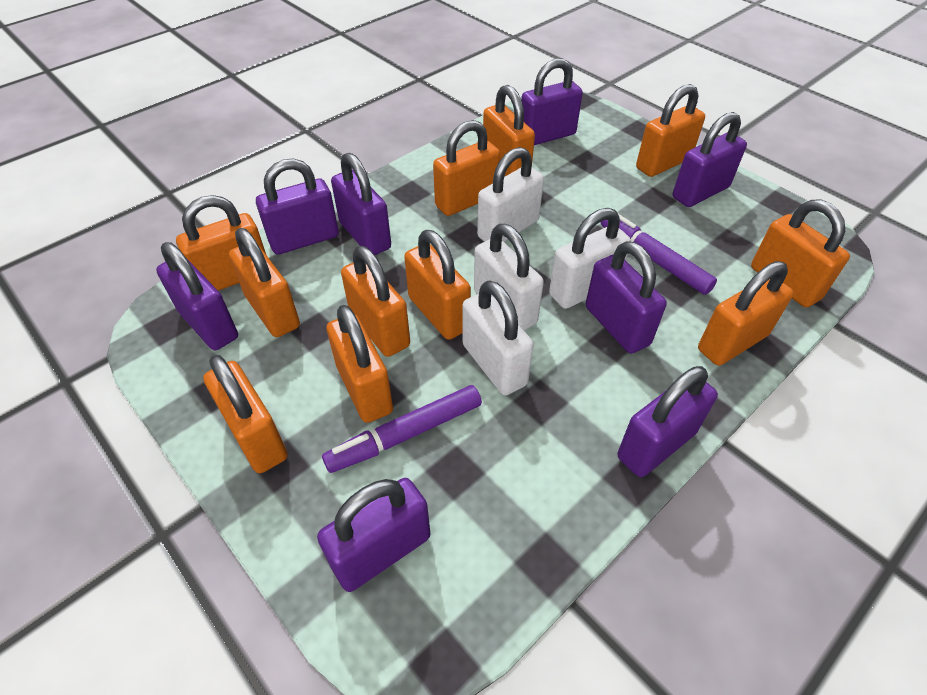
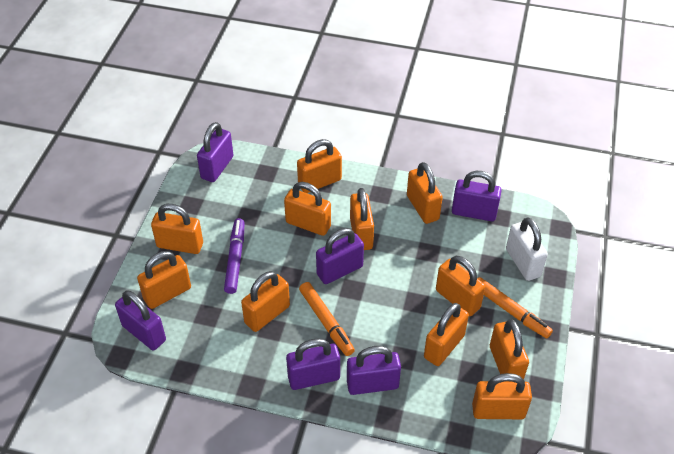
orange marker: 0 -> 2
purple marker: 2 -> 1
purple padlock: 8 -> 6
white padlock: 4 -> 1

